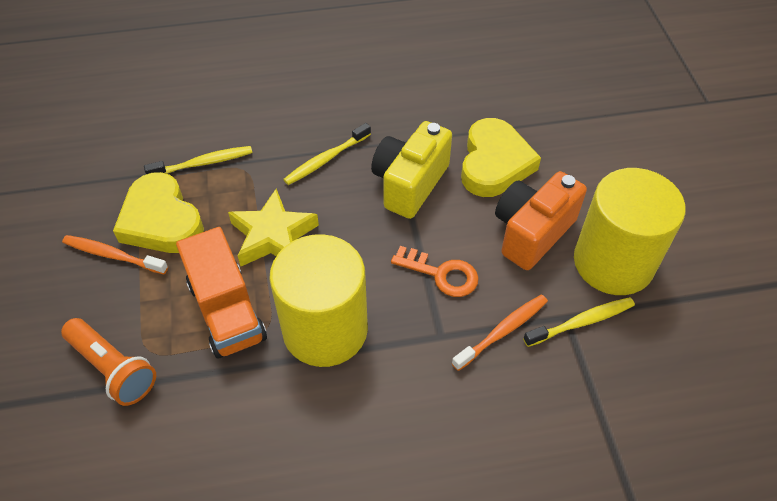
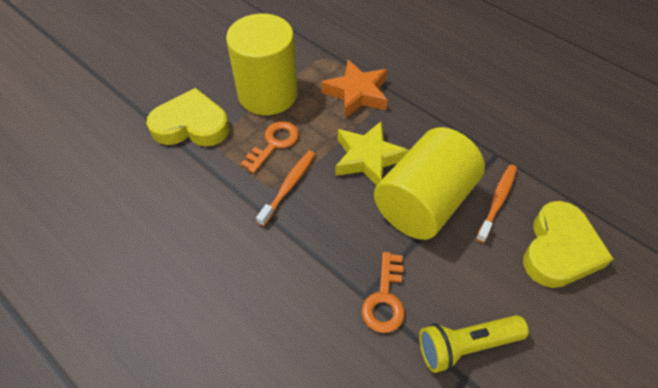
orange camera: 1 -> 0
orange flashlight: 1 -> 0
orange key: 1 -> 2
orange star: 0 -> 1
orange truck: 1 -> 0
yellow camera: 1 -> 0
yellow flashlight: 0 -> 1
yellow toothbrush: 3 -> 0

